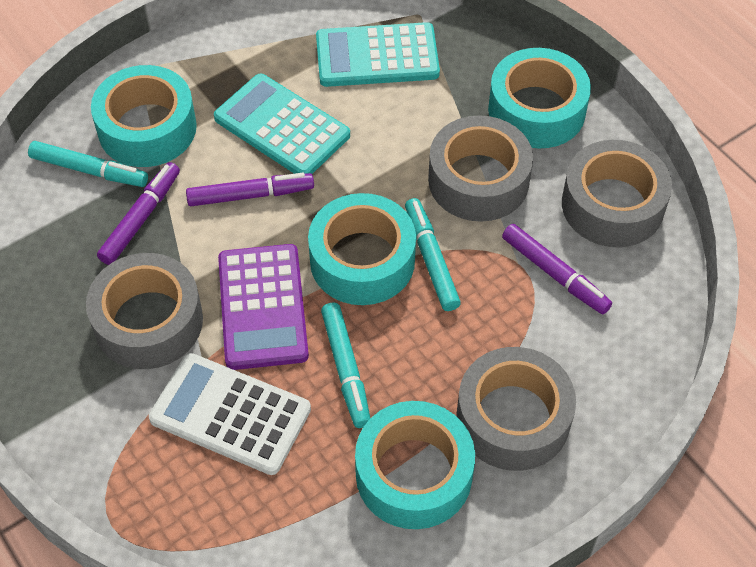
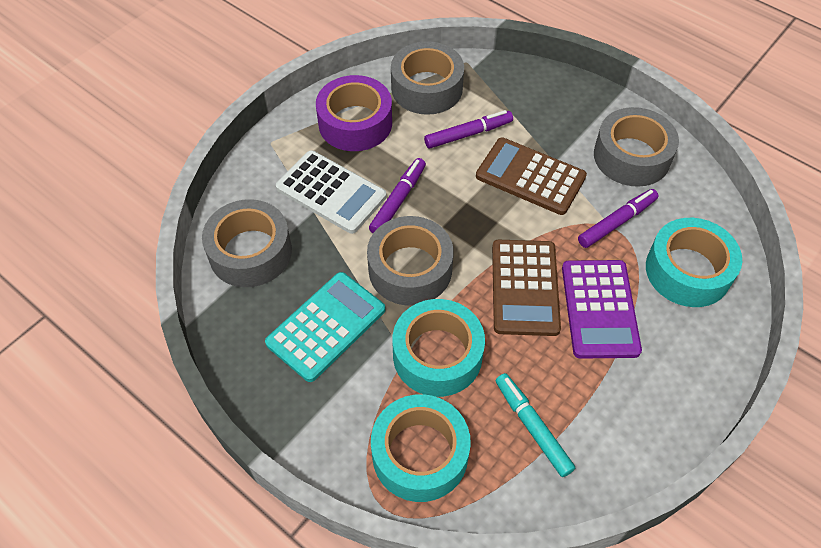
brown calculator: 0 -> 2
purple tape: 0 -> 1
turquoise calculator: 2 -> 1
turquoise marker: 3 -> 1
turquoise tape: 4 -> 3

